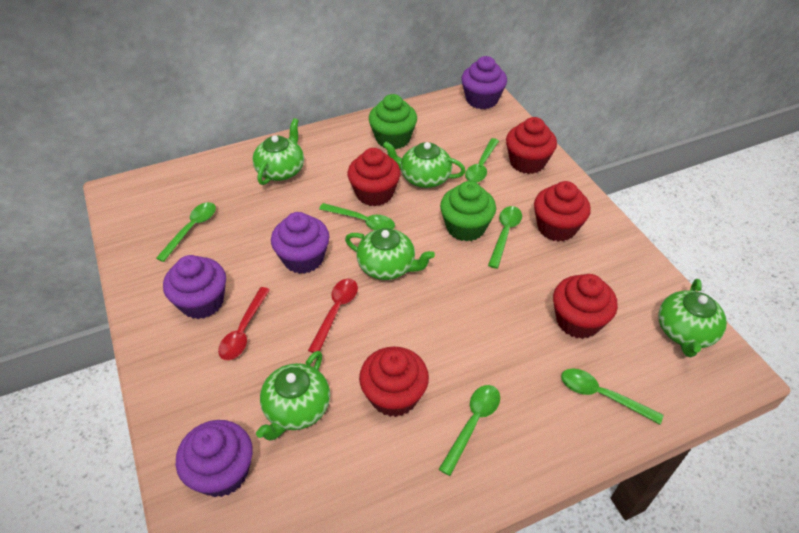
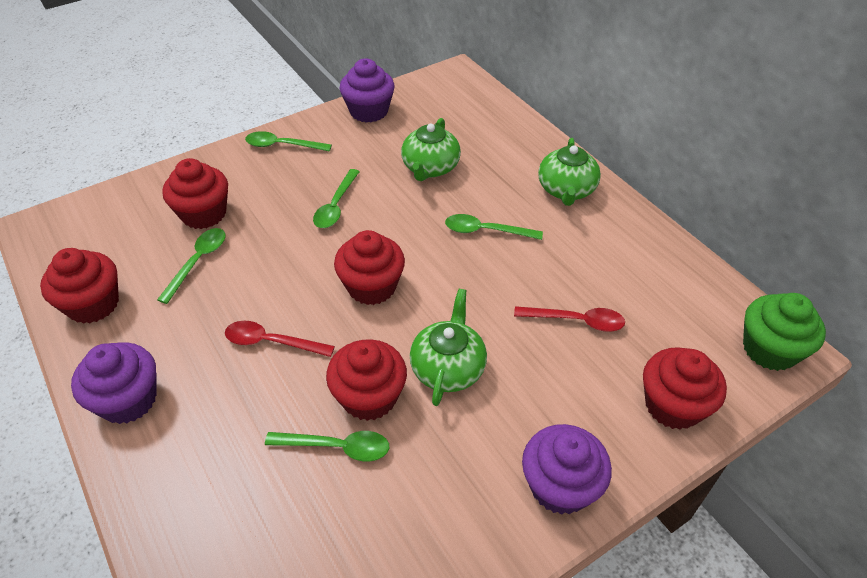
green cupcake: 2 -> 1
green spoon: 6 -> 5
green teapot: 5 -> 3
purple cupcake: 4 -> 3

